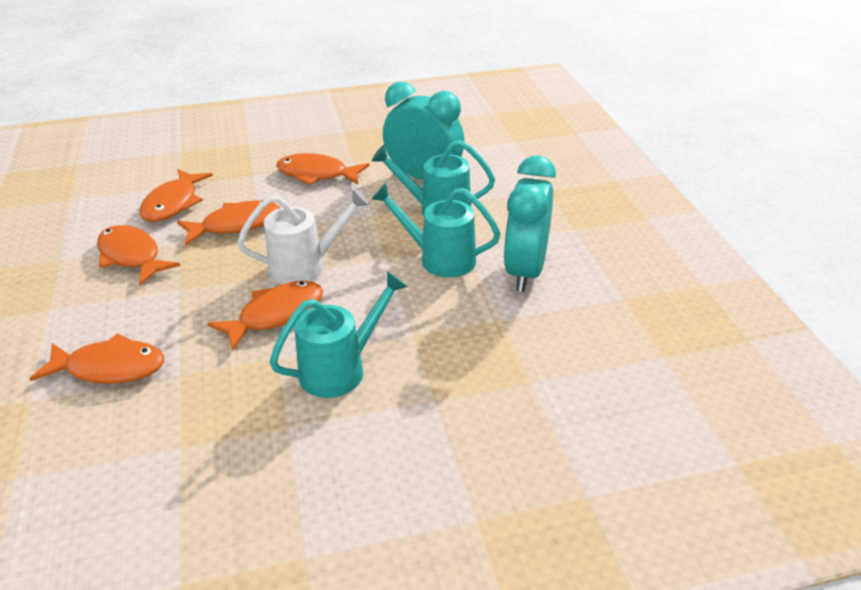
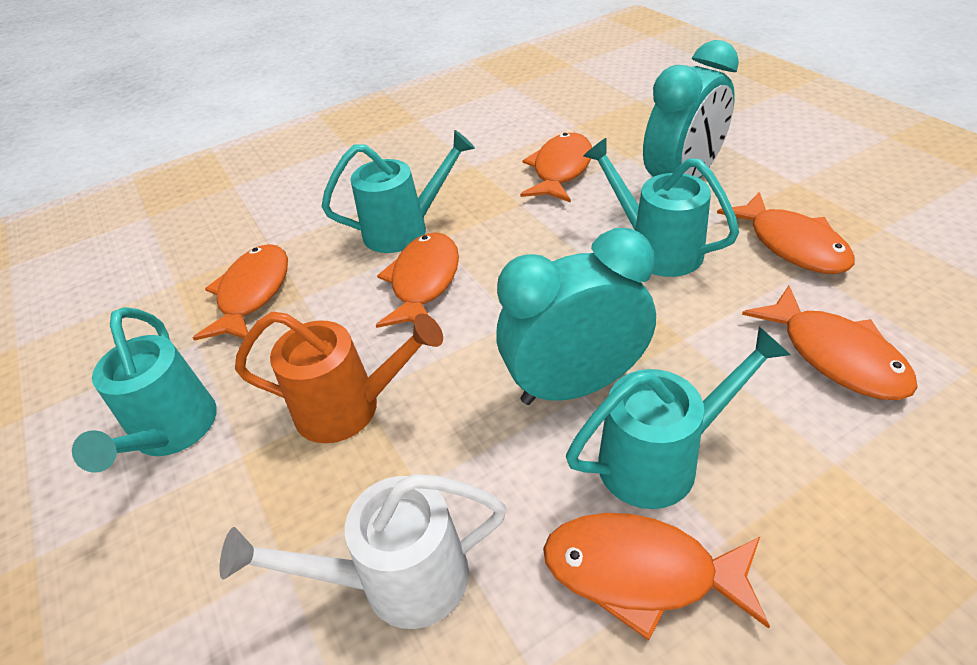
orange watering can: 0 -> 1
turquoise watering can: 3 -> 4

